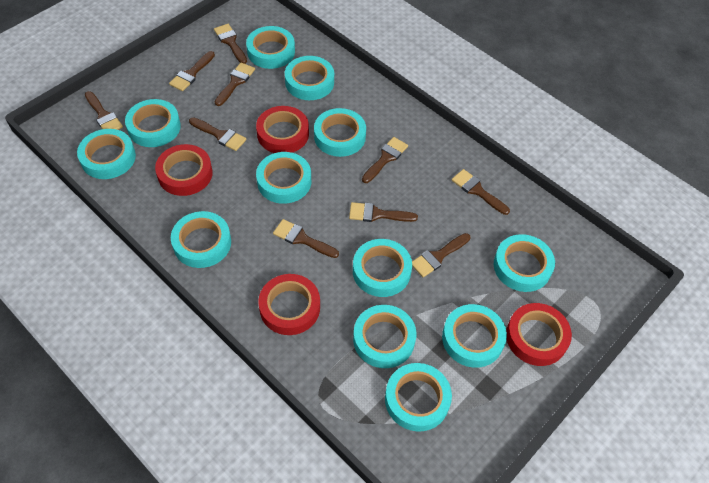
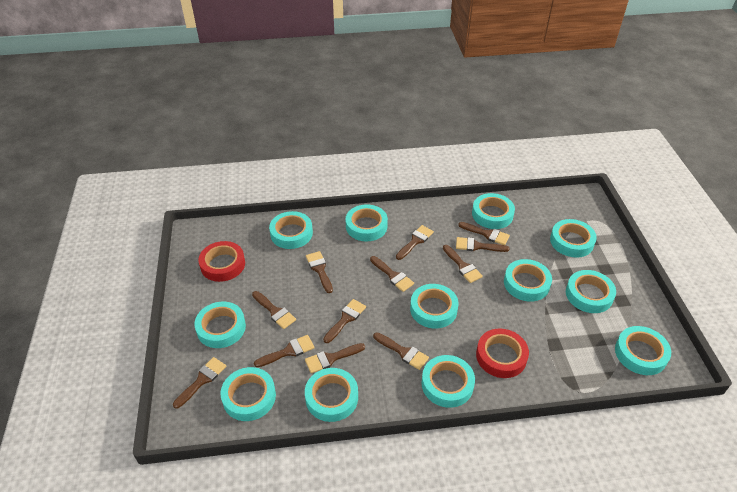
brown brush: 10 -> 12
red tape: 4 -> 2

